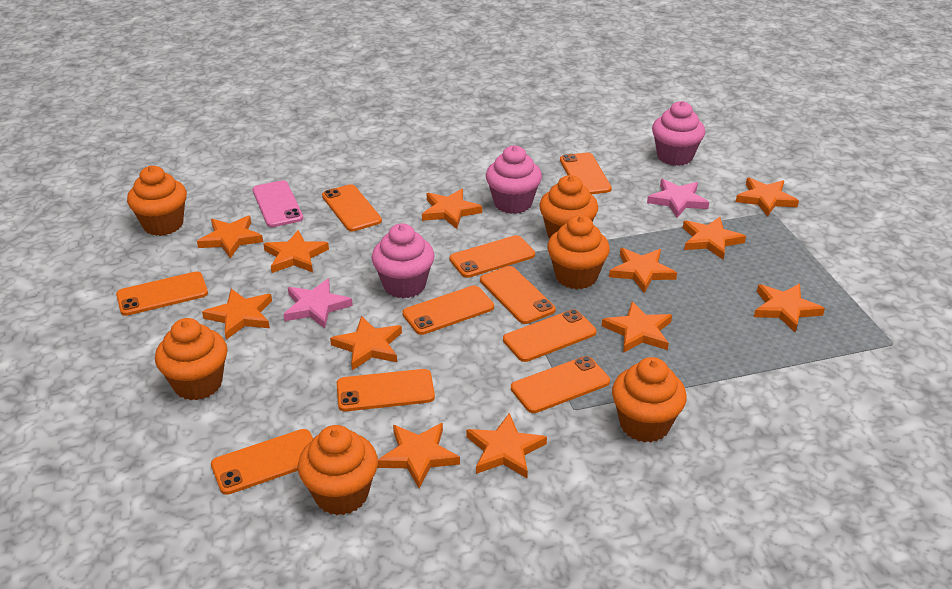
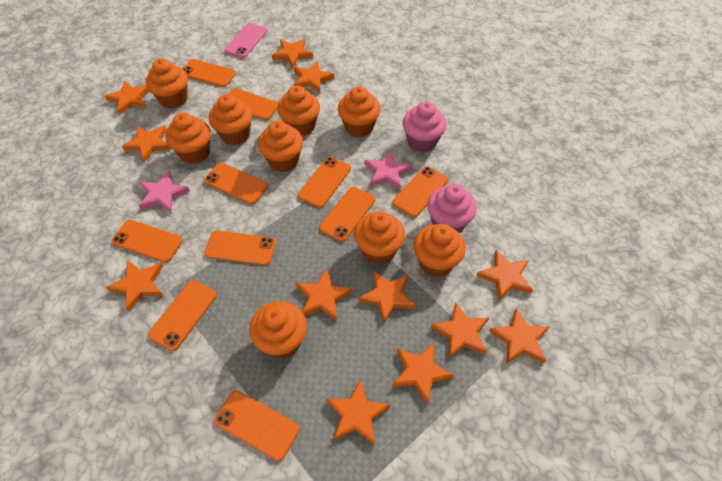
orange cupcake: 6 -> 9
pink cupcake: 3 -> 2

